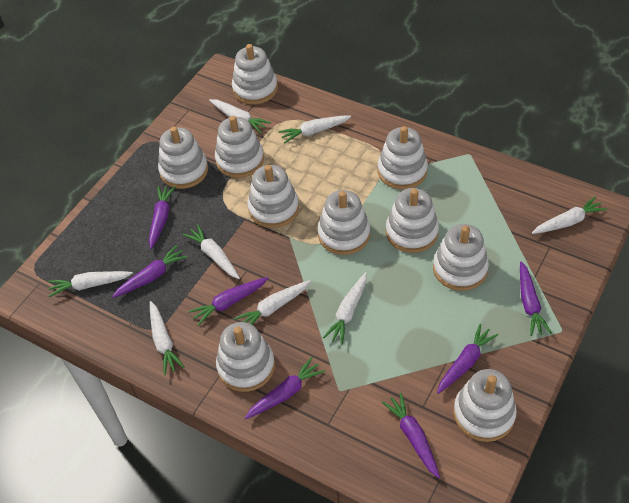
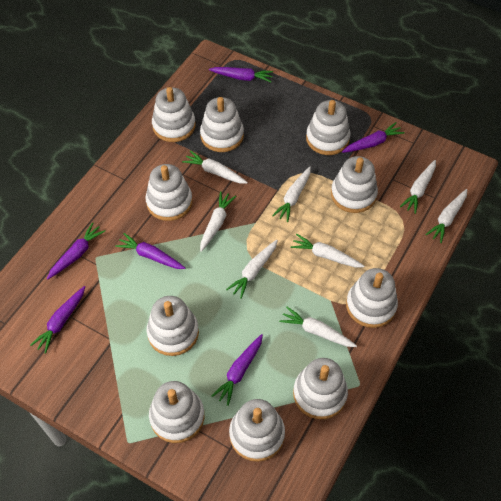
purple carrot: 7 -> 6

